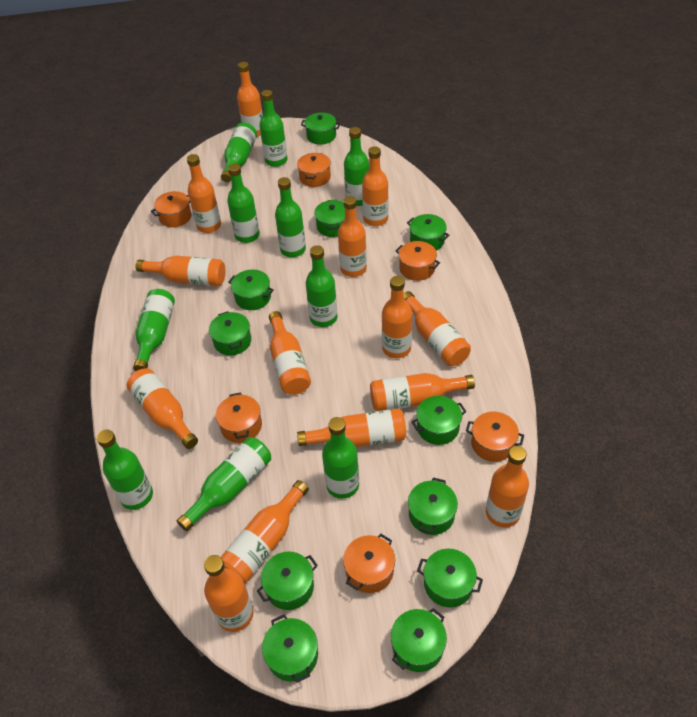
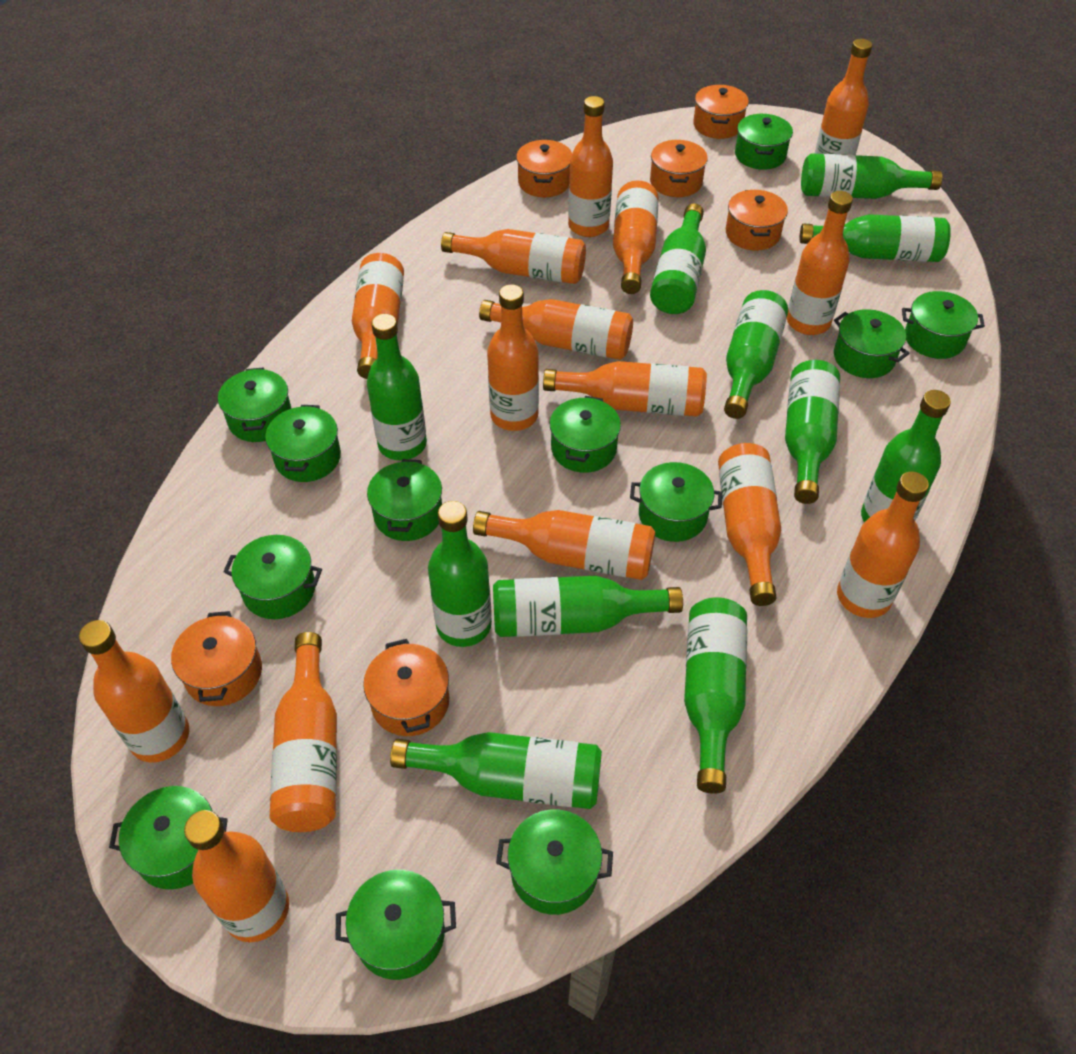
green bottle: 10 -> 11
green pot: 11 -> 12
orange bottle: 14 -> 15

